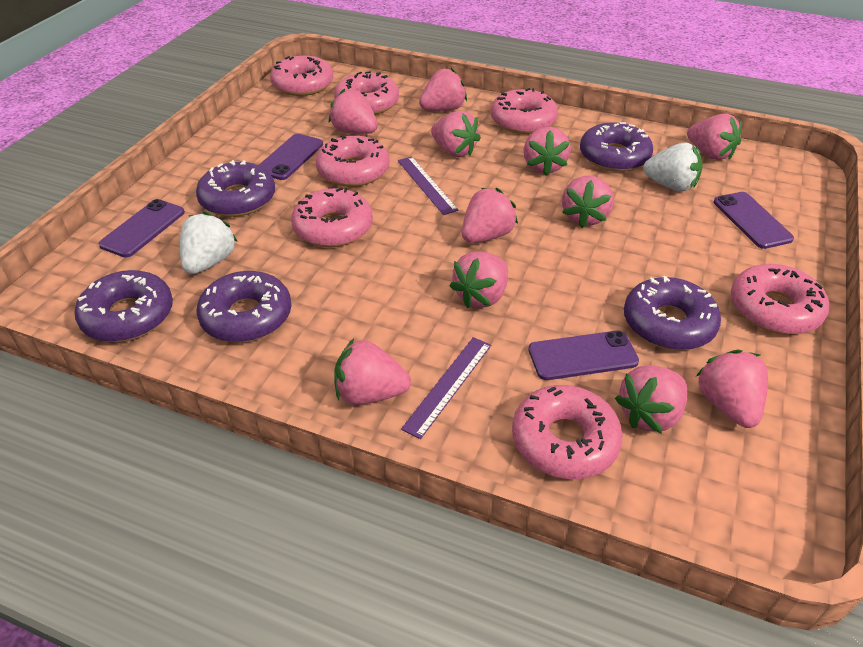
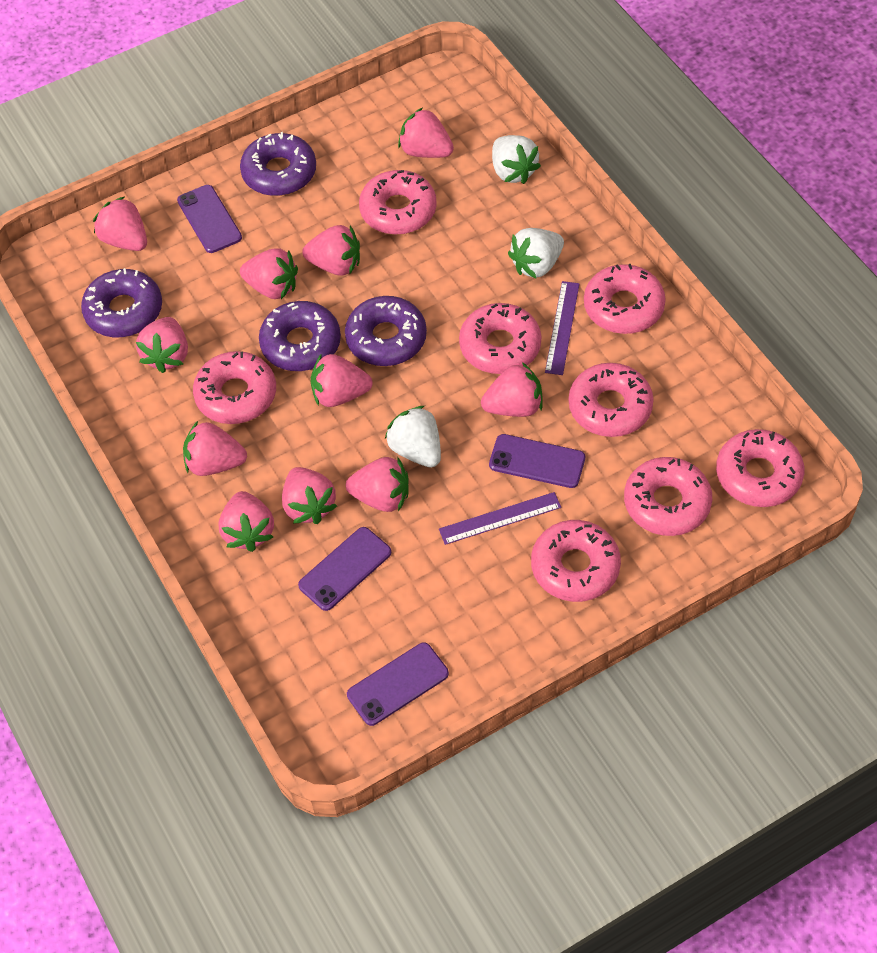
pink donut: 7 -> 8
purple donut: 5 -> 4
white strawberry: 2 -> 3

